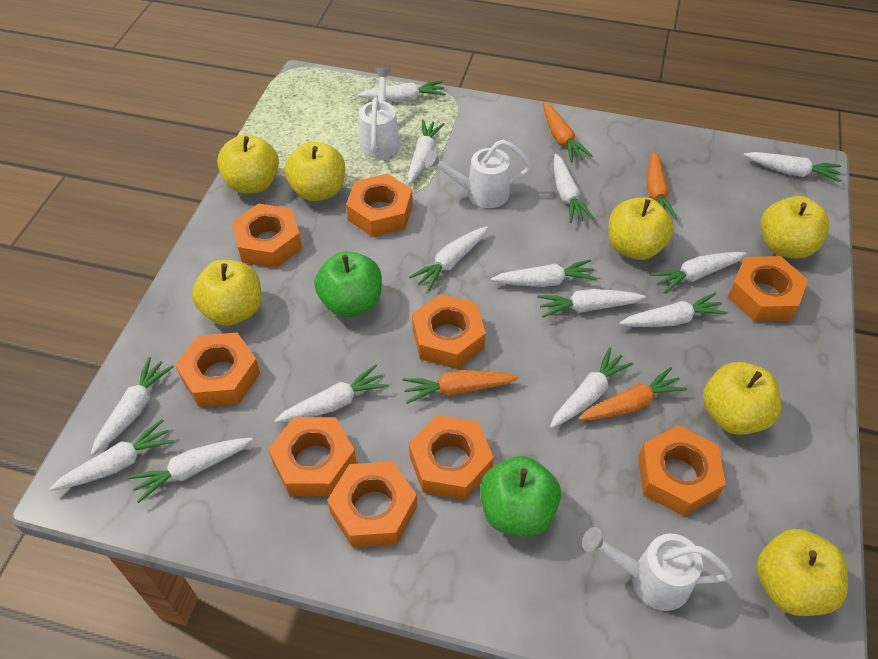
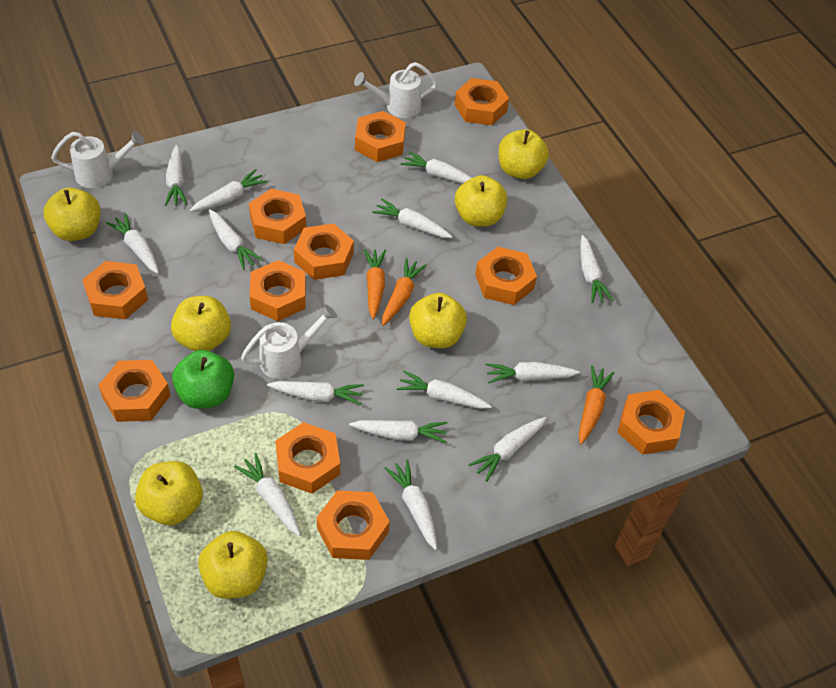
green apple: 2 -> 1
orange carrot: 4 -> 3
orange nut: 9 -> 11

